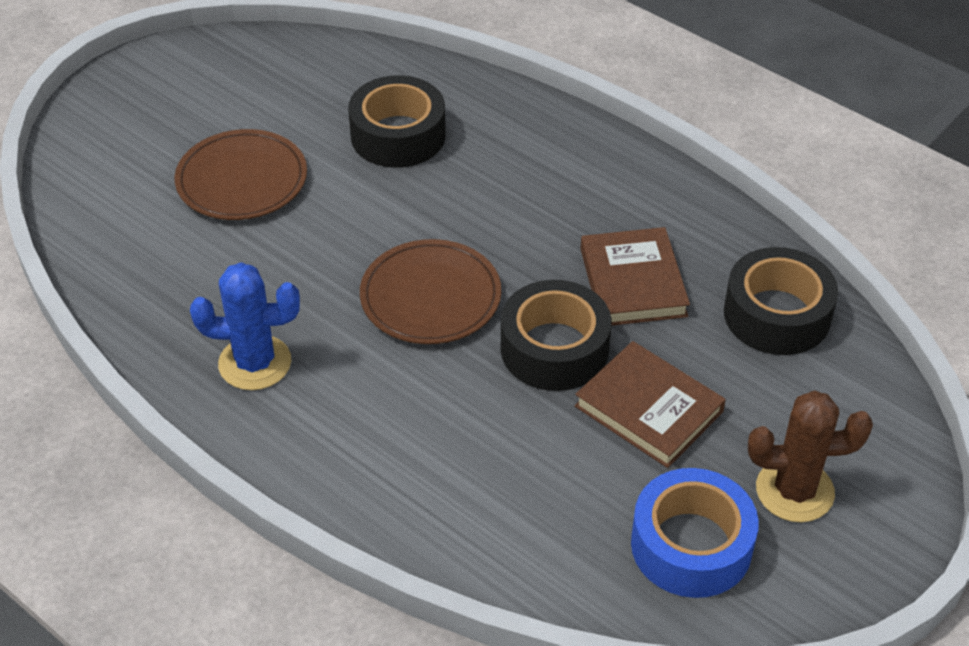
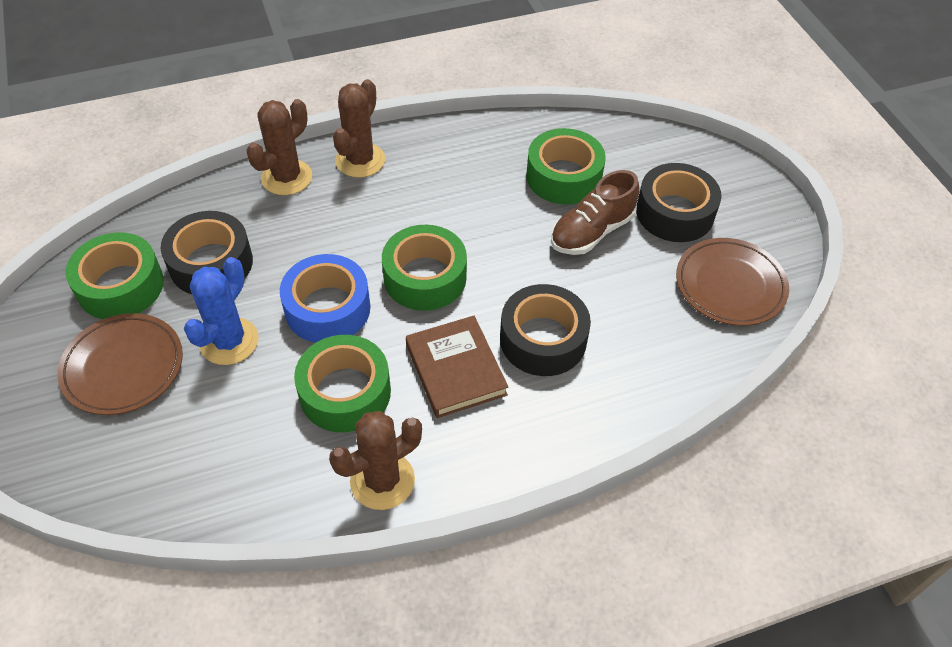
brown book: 2 -> 1
brown cactus: 1 -> 3
brown shoe: 0 -> 1
green tape: 0 -> 4

